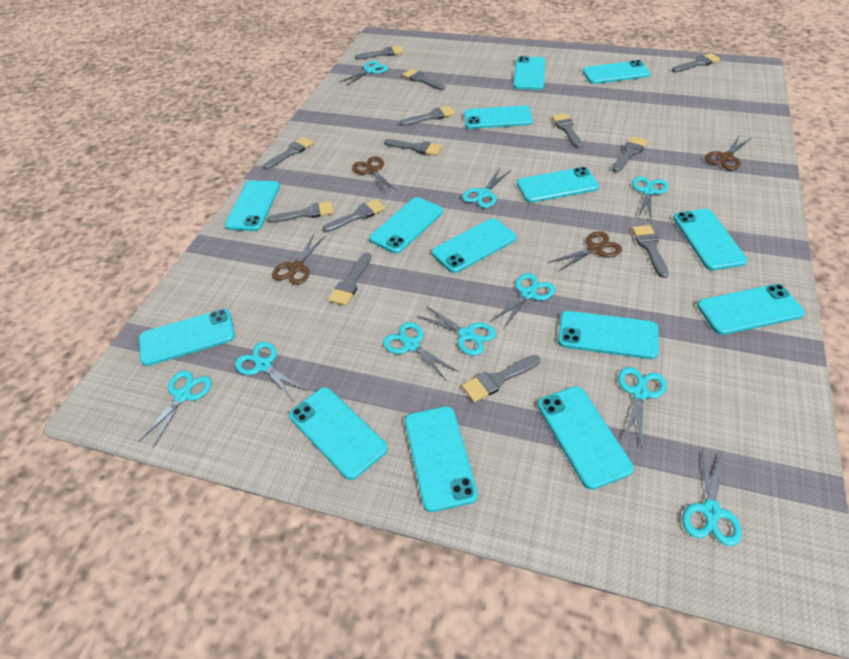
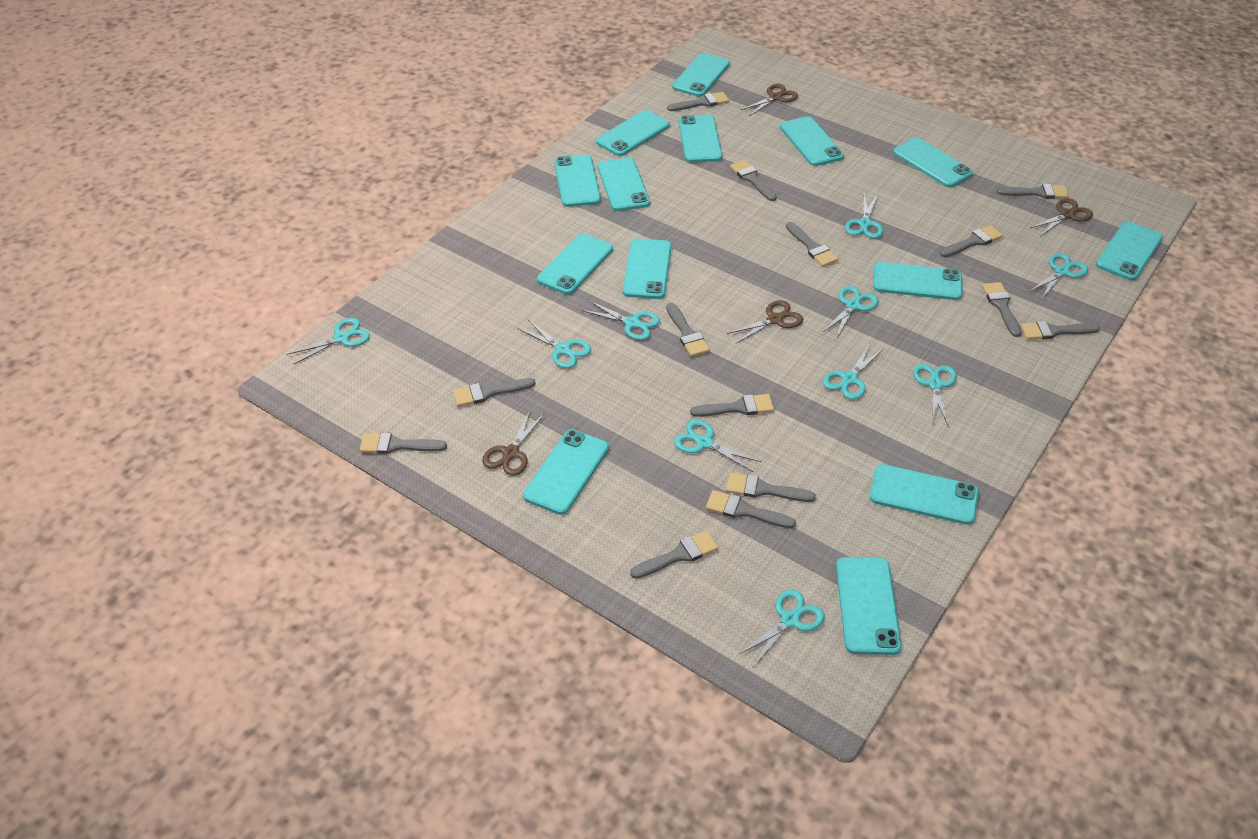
grey brush: 13 -> 14

